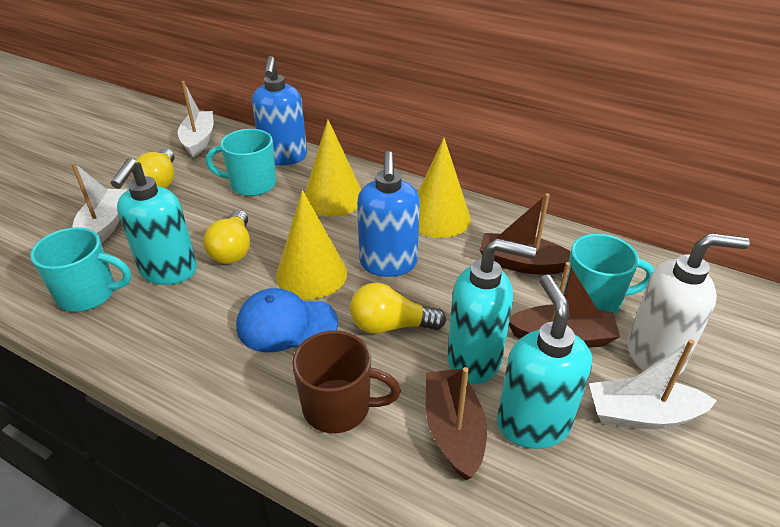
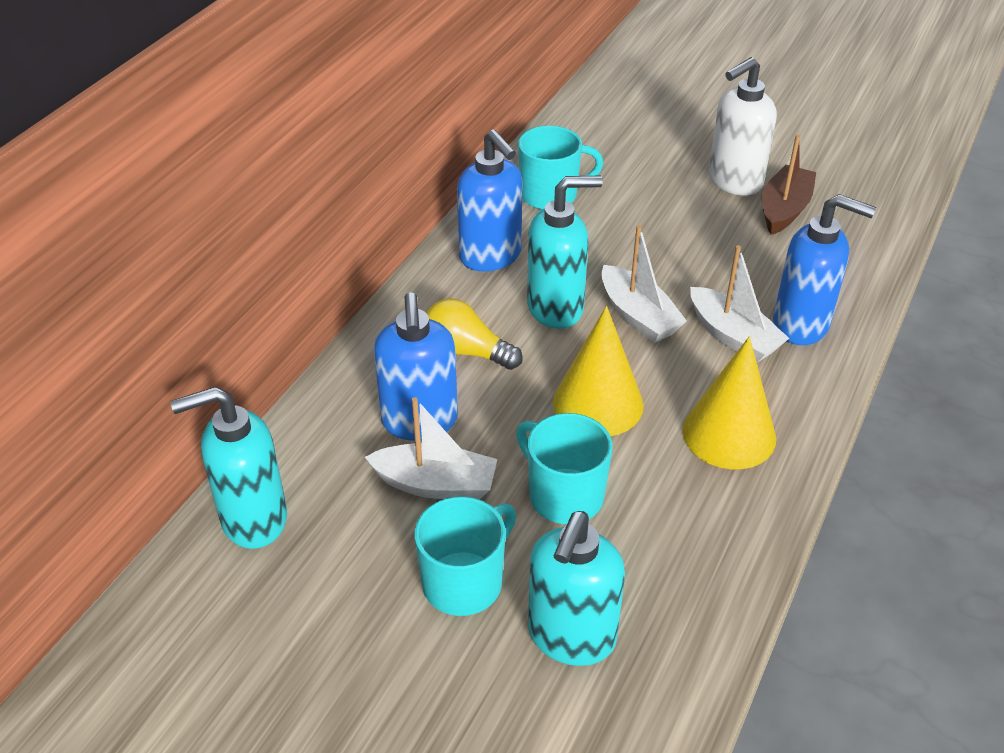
blue cap: 1 -> 0
blue soap dispenser: 2 -> 3
brown boat: 3 -> 1
brown mug: 1 -> 0
yellow cone: 3 -> 2
yellow light bulb: 3 -> 1

